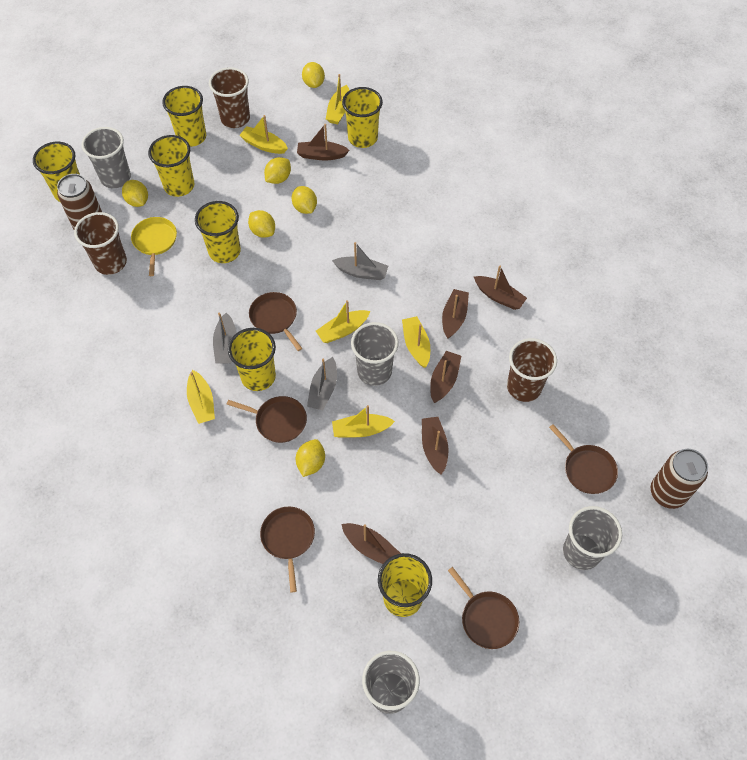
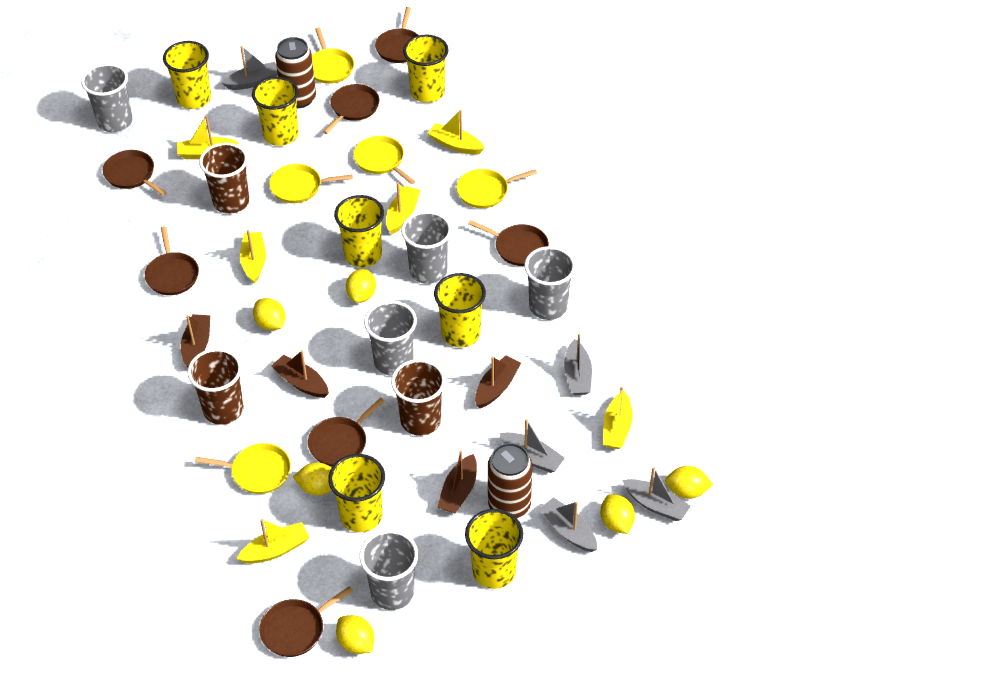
brown boat: 6 -> 4
brown pan: 5 -> 7
grey boat: 3 -> 5
grey cup: 4 -> 5
yellow pan: 1 -> 5

